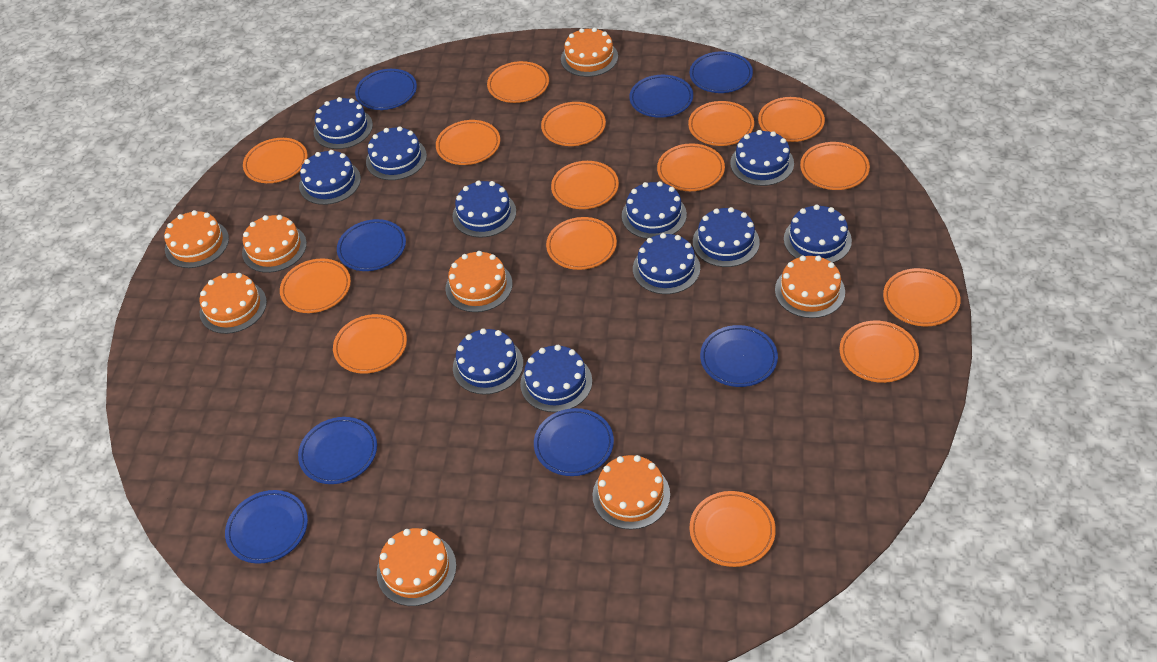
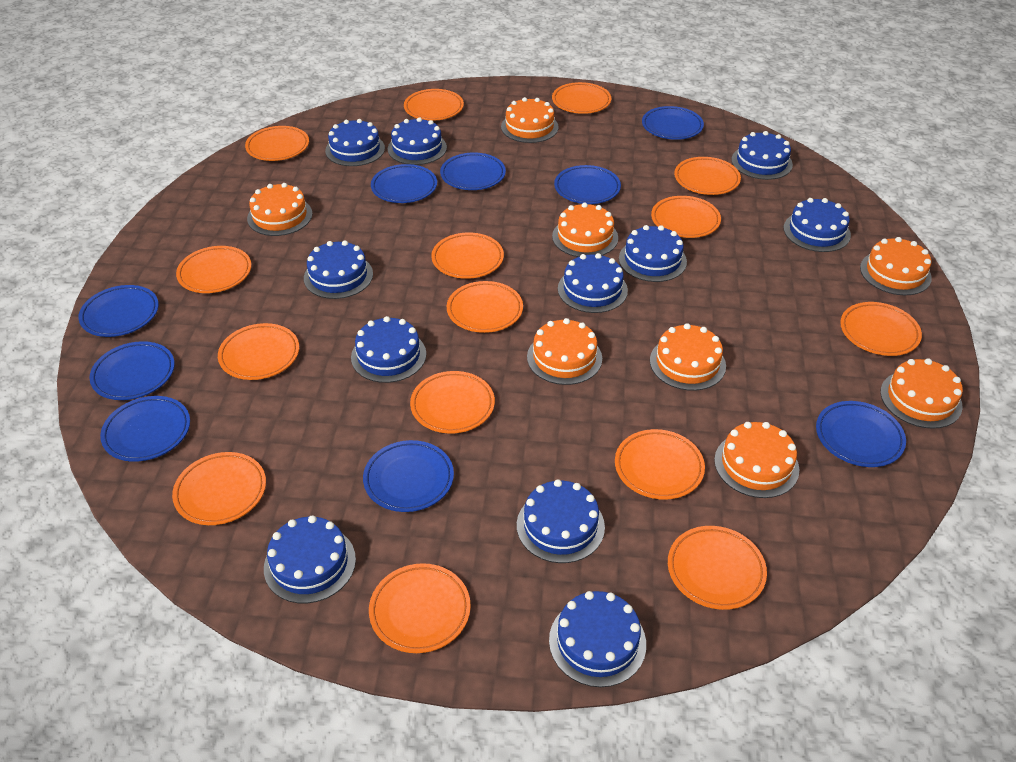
blue plate: 8 -> 9

